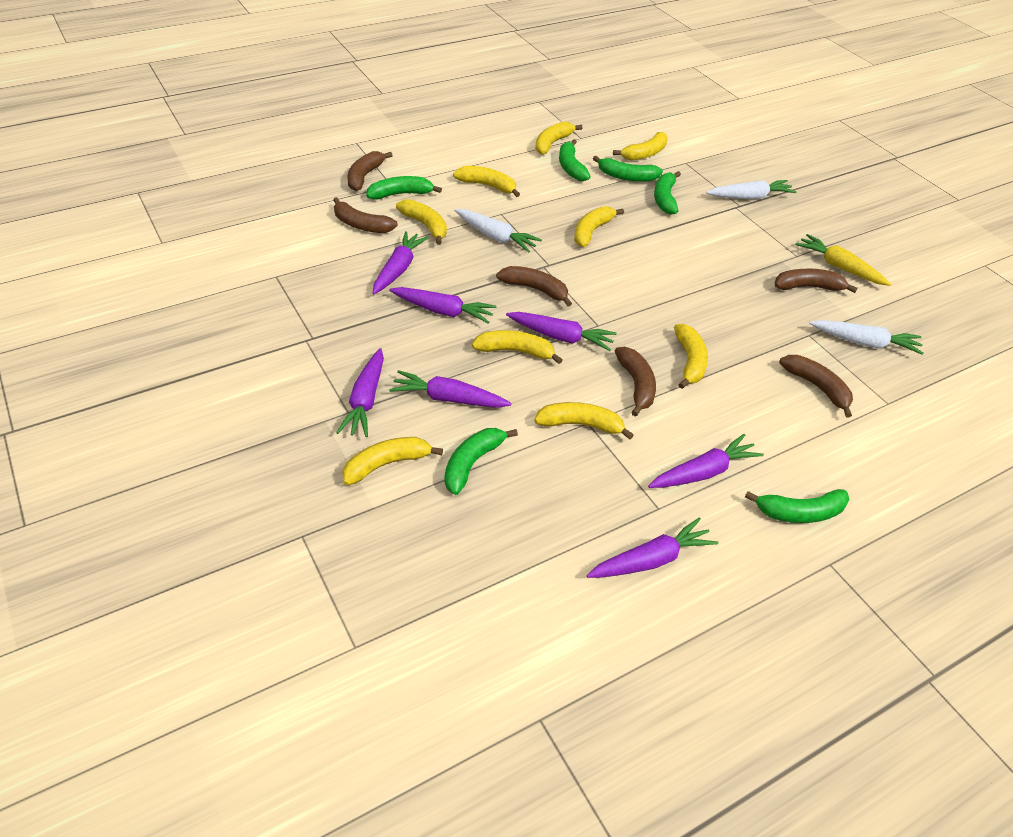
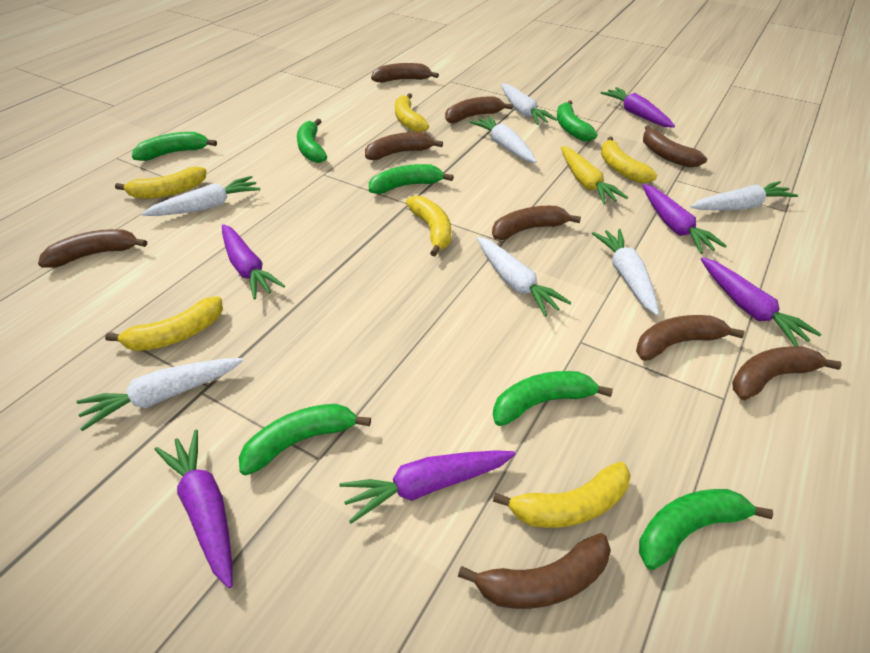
brown banana: 6 -> 9
green banana: 6 -> 7
purple carrot: 7 -> 6
white carrot: 3 -> 7
yellow banana: 9 -> 6

